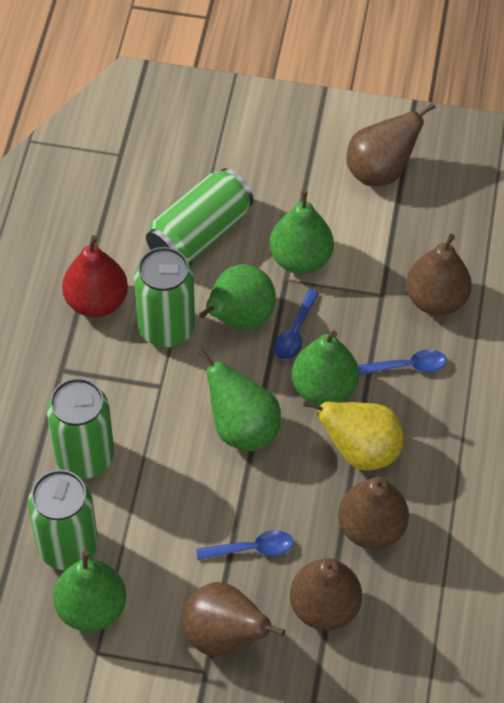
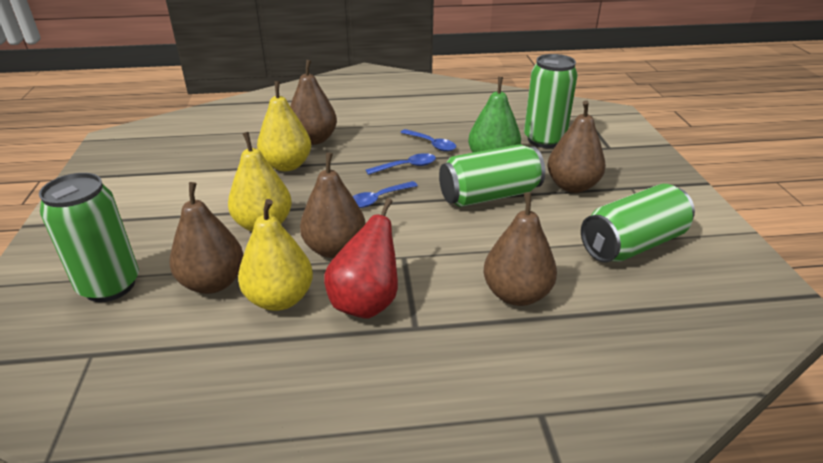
green pear: 5 -> 1
yellow pear: 1 -> 3

